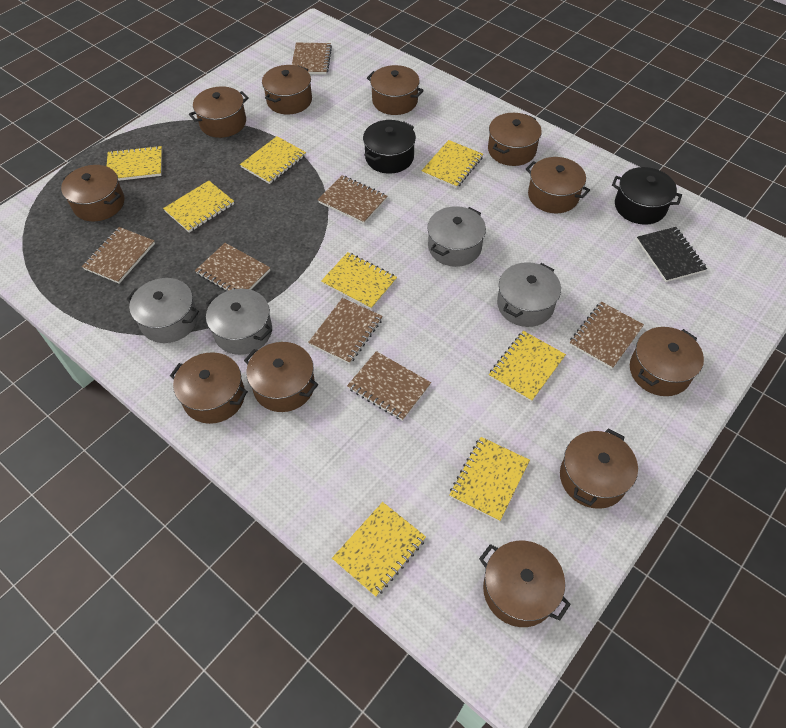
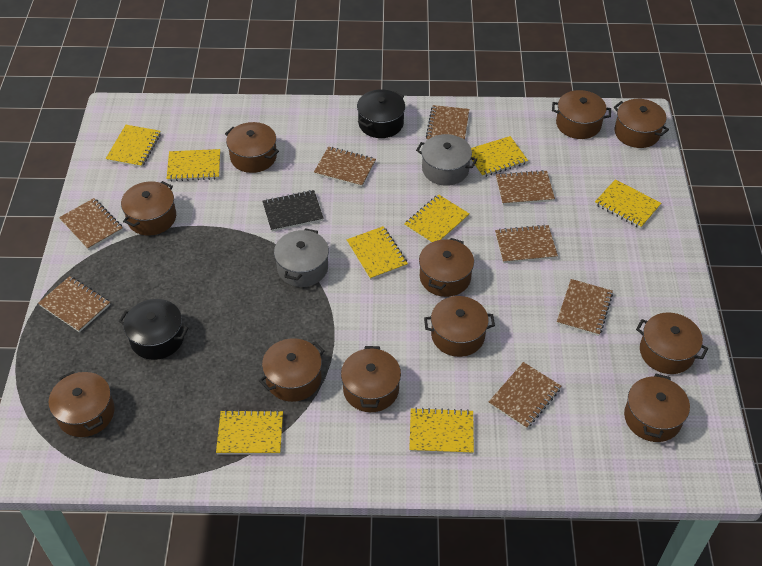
brown notebook: 7 -> 8
grey pot: 4 -> 2

